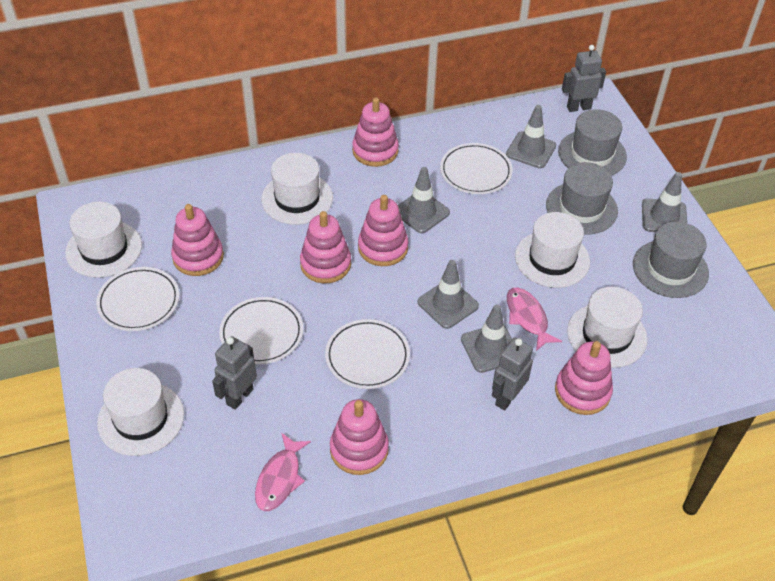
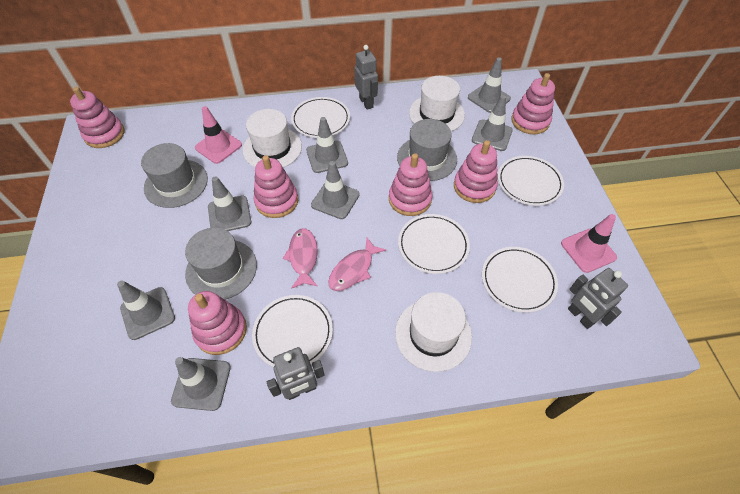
grey traffic cone: 5 -> 7
pink traffic cone: 0 -> 2
white hat: 5 -> 3
white plate: 4 -> 5

